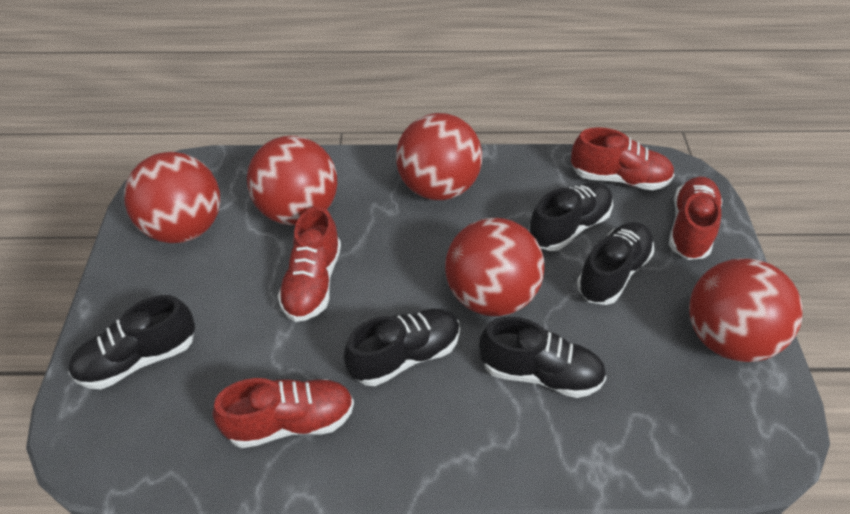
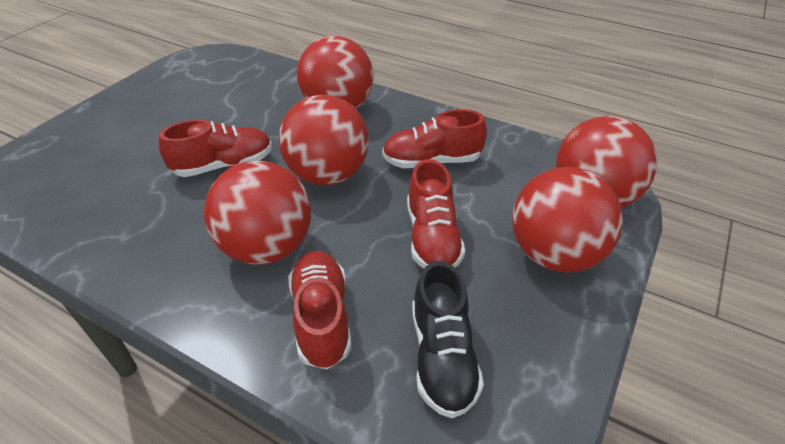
black shoe: 5 -> 1

